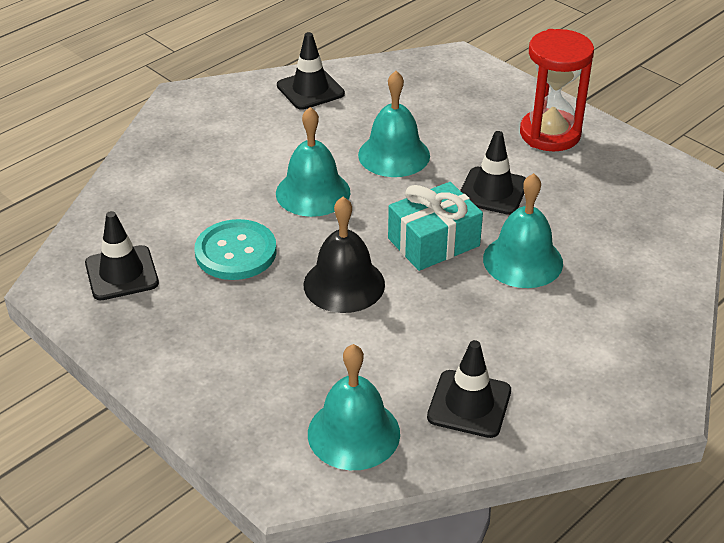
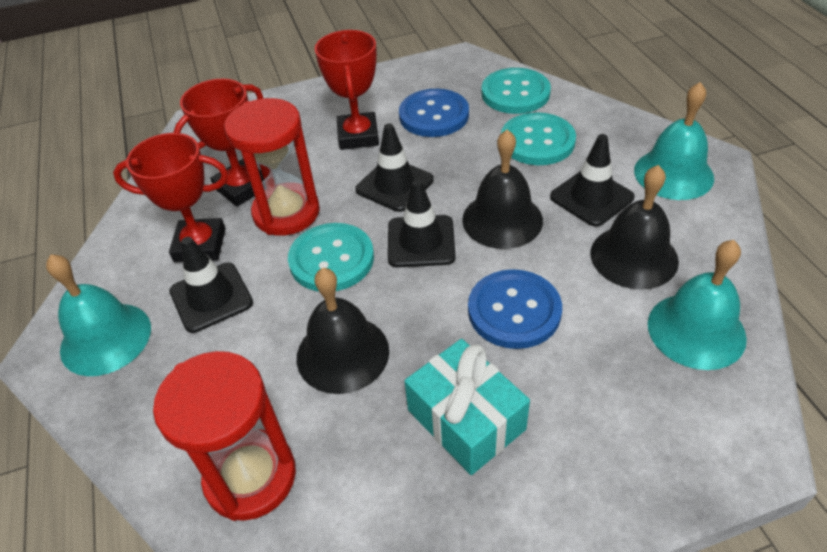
black bell: 1 -> 3
blue button: 0 -> 2
red hourglass: 1 -> 2
red trophy: 0 -> 3
turquoise bell: 4 -> 3
turquoise button: 1 -> 3

